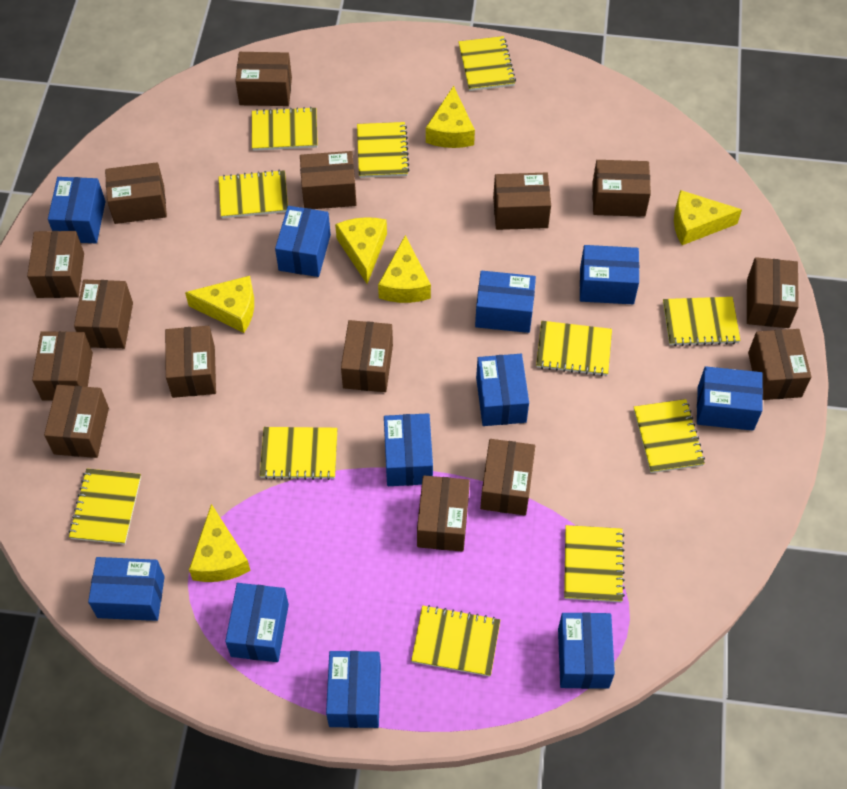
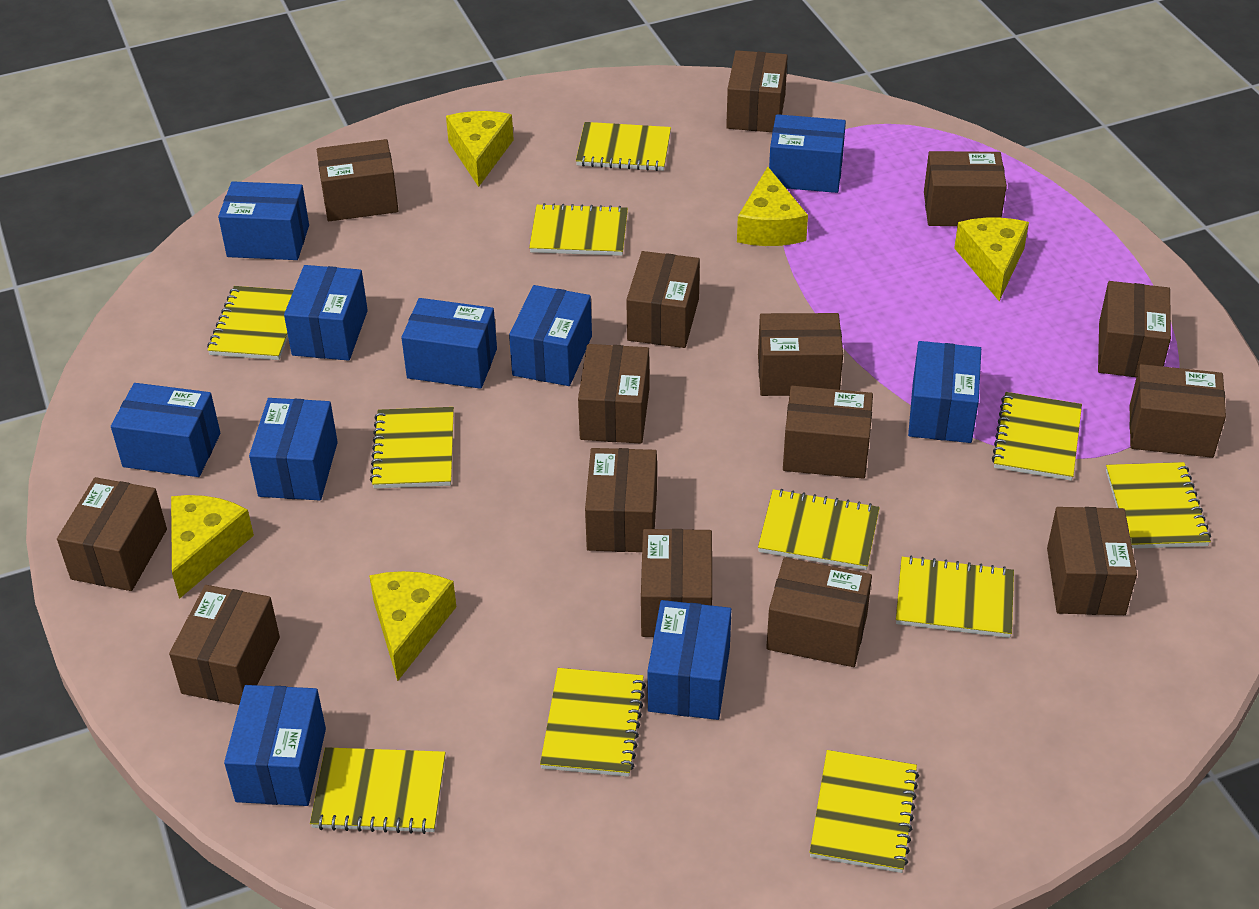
blue box: 11 -> 10
yellow cheese: 6 -> 5

